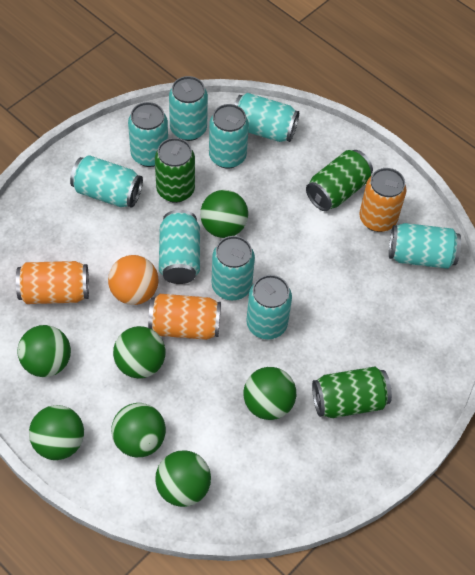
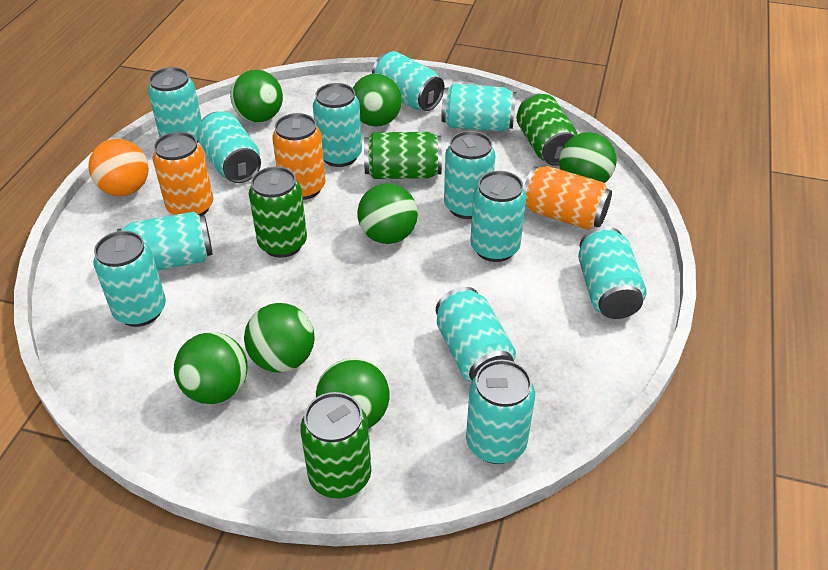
green can: 3 -> 4
turquoise can: 9 -> 12

